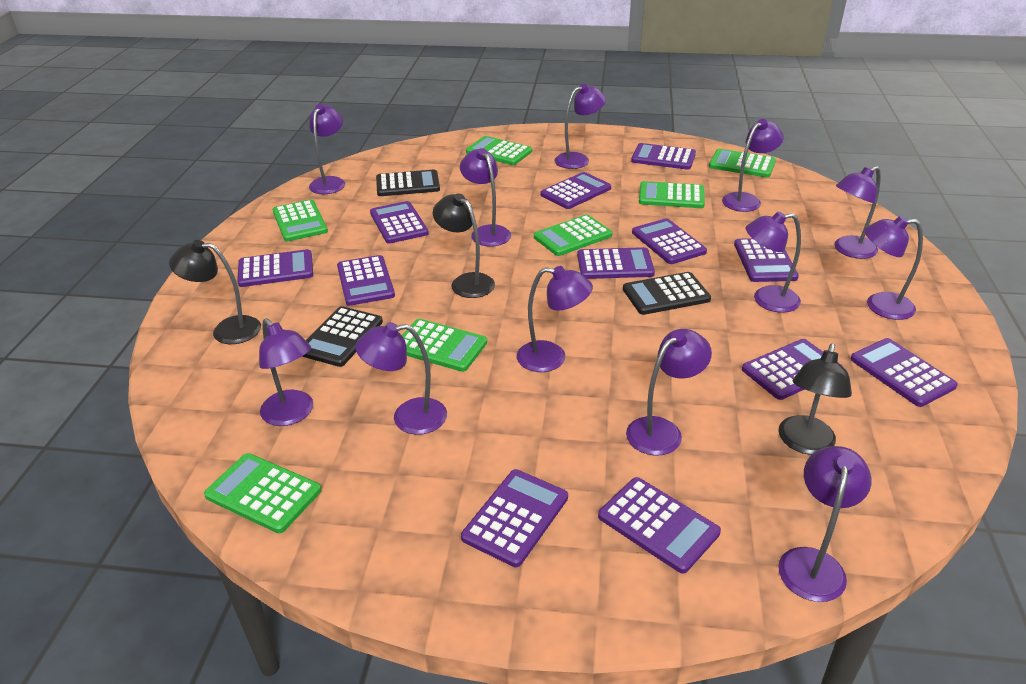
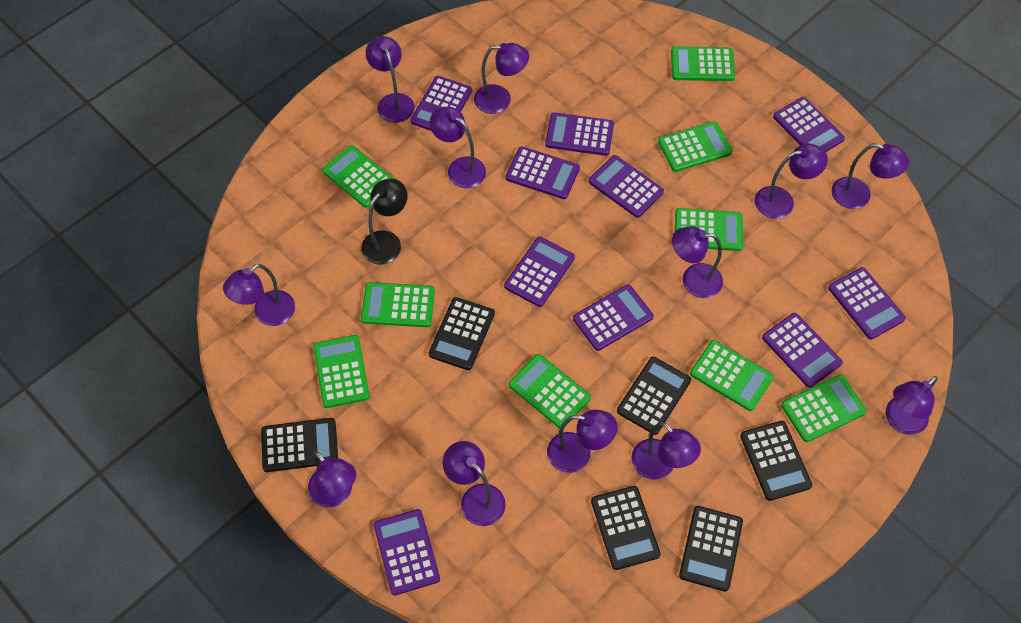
black calculator: 3 -> 6
black lamp: 3 -> 1
green calculator: 7 -> 9
purple calculator: 12 -> 10

